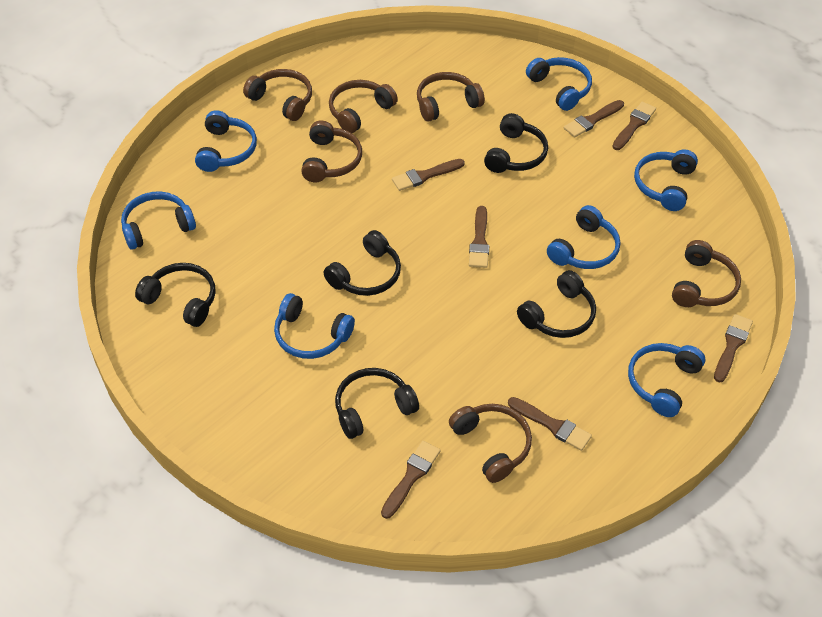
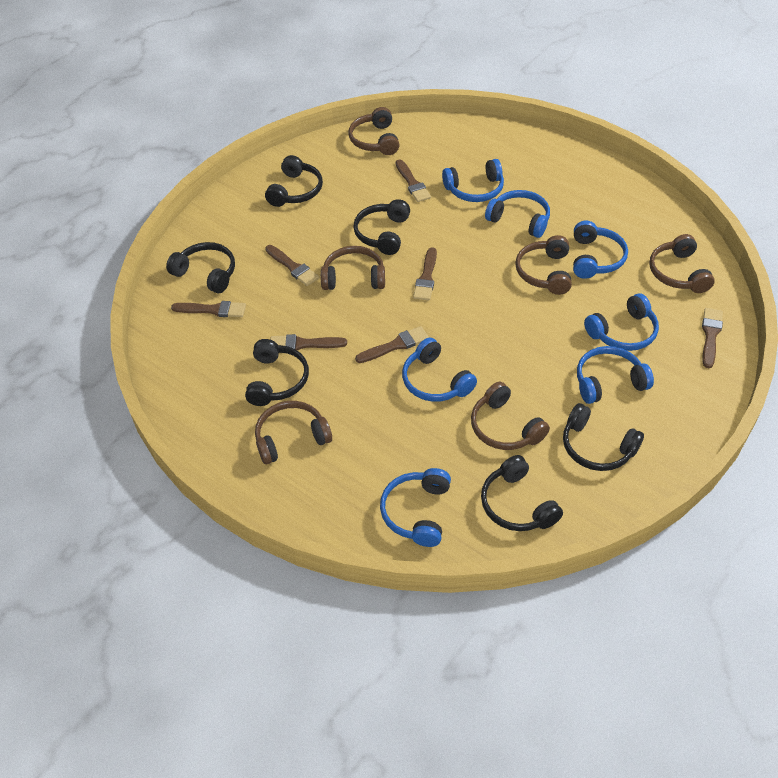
black headphones: 5 -> 6

